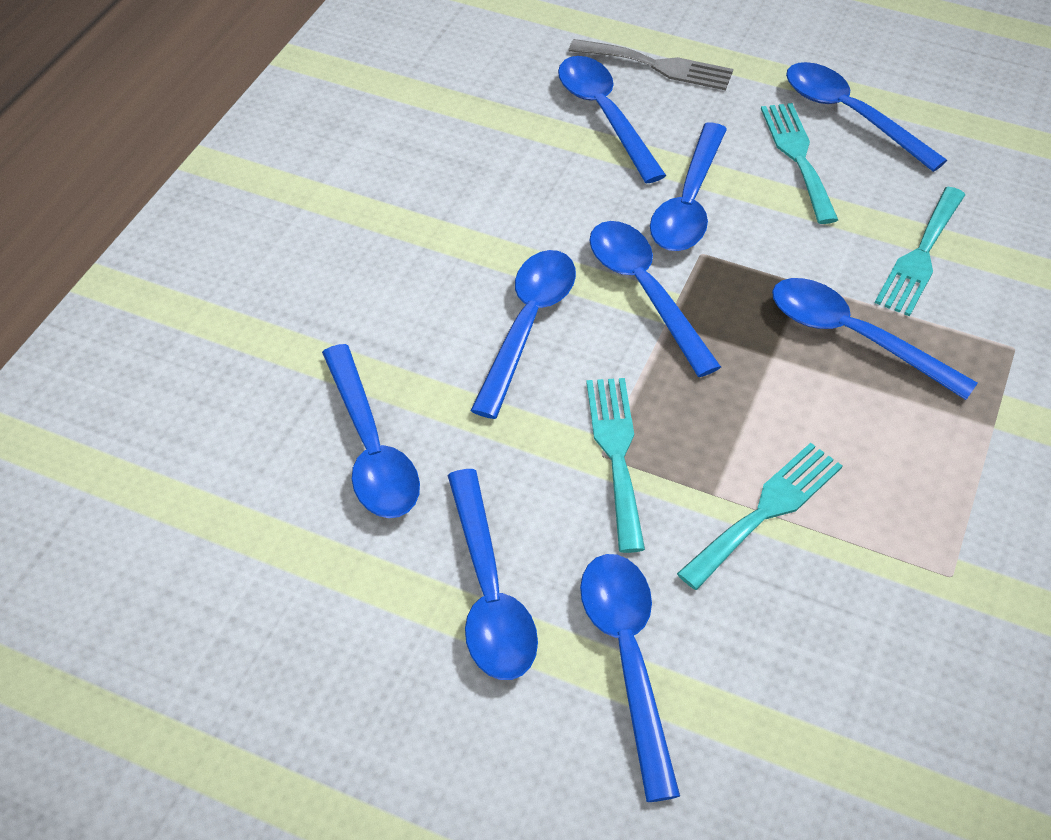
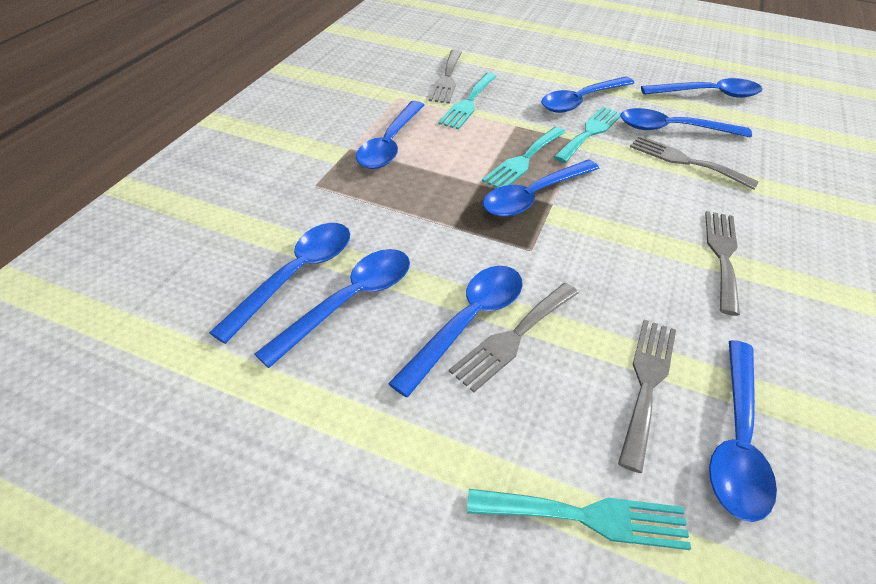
grey fork: 1 -> 5

